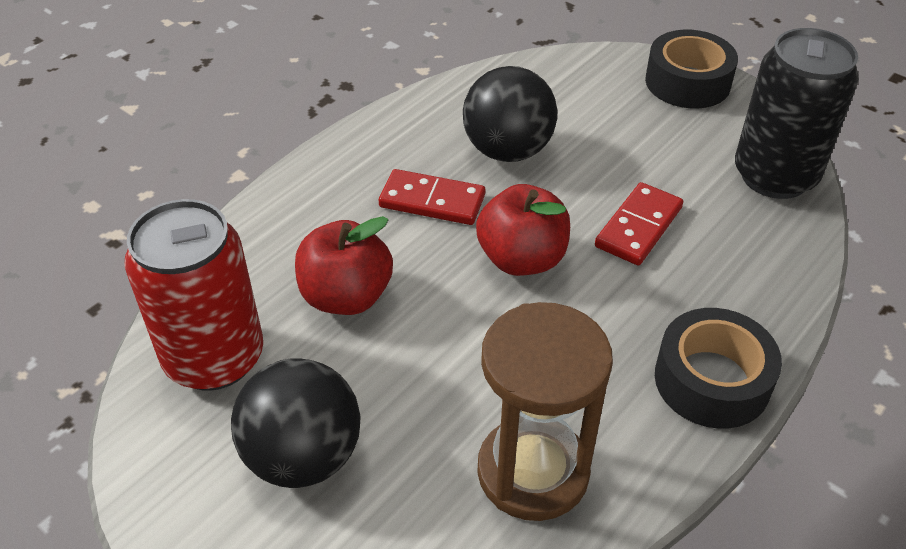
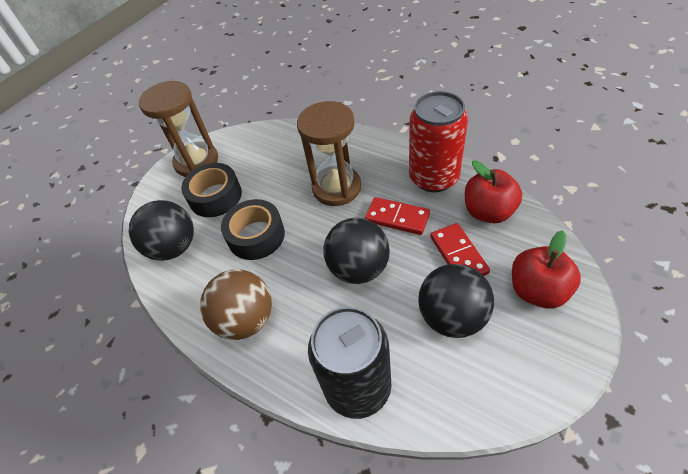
black ball: 2 -> 3
brown ball: 0 -> 1
brown hourglass: 1 -> 2

